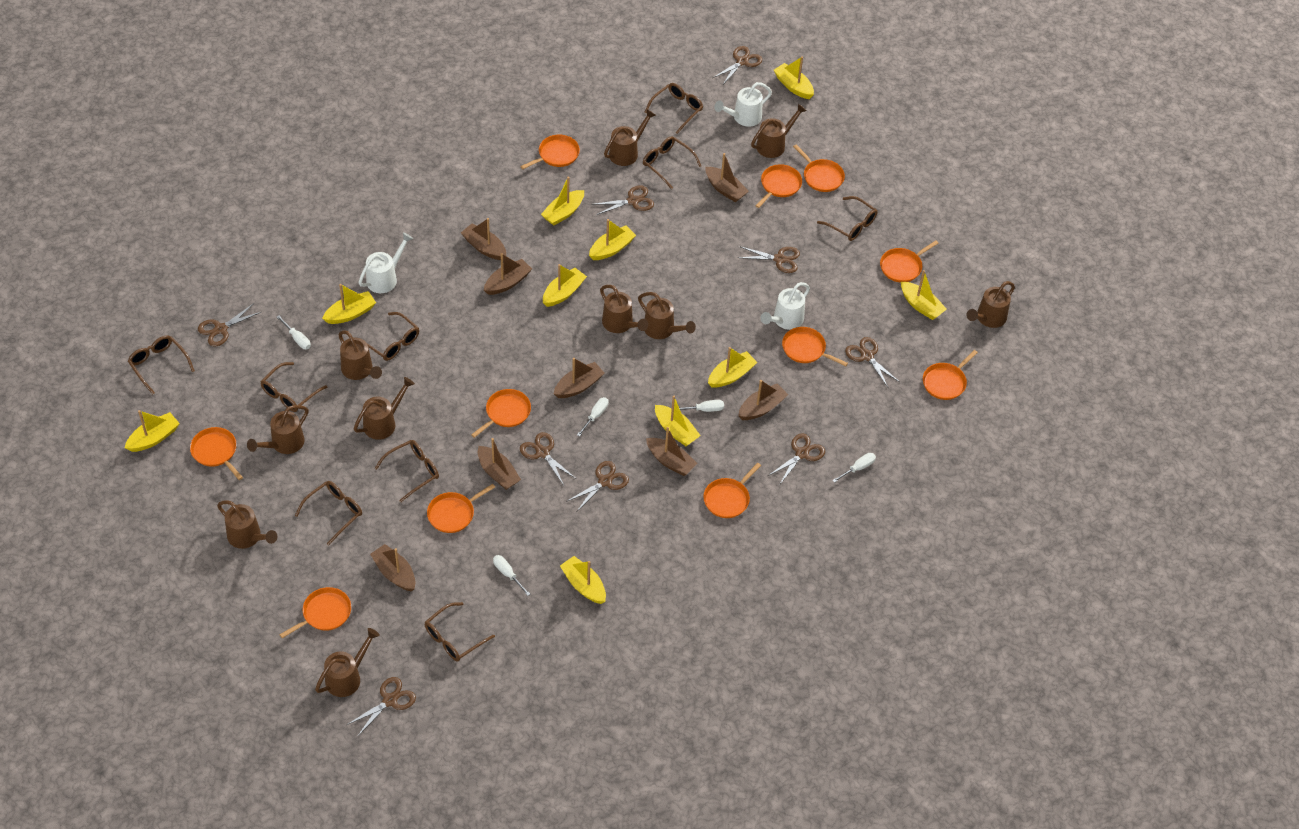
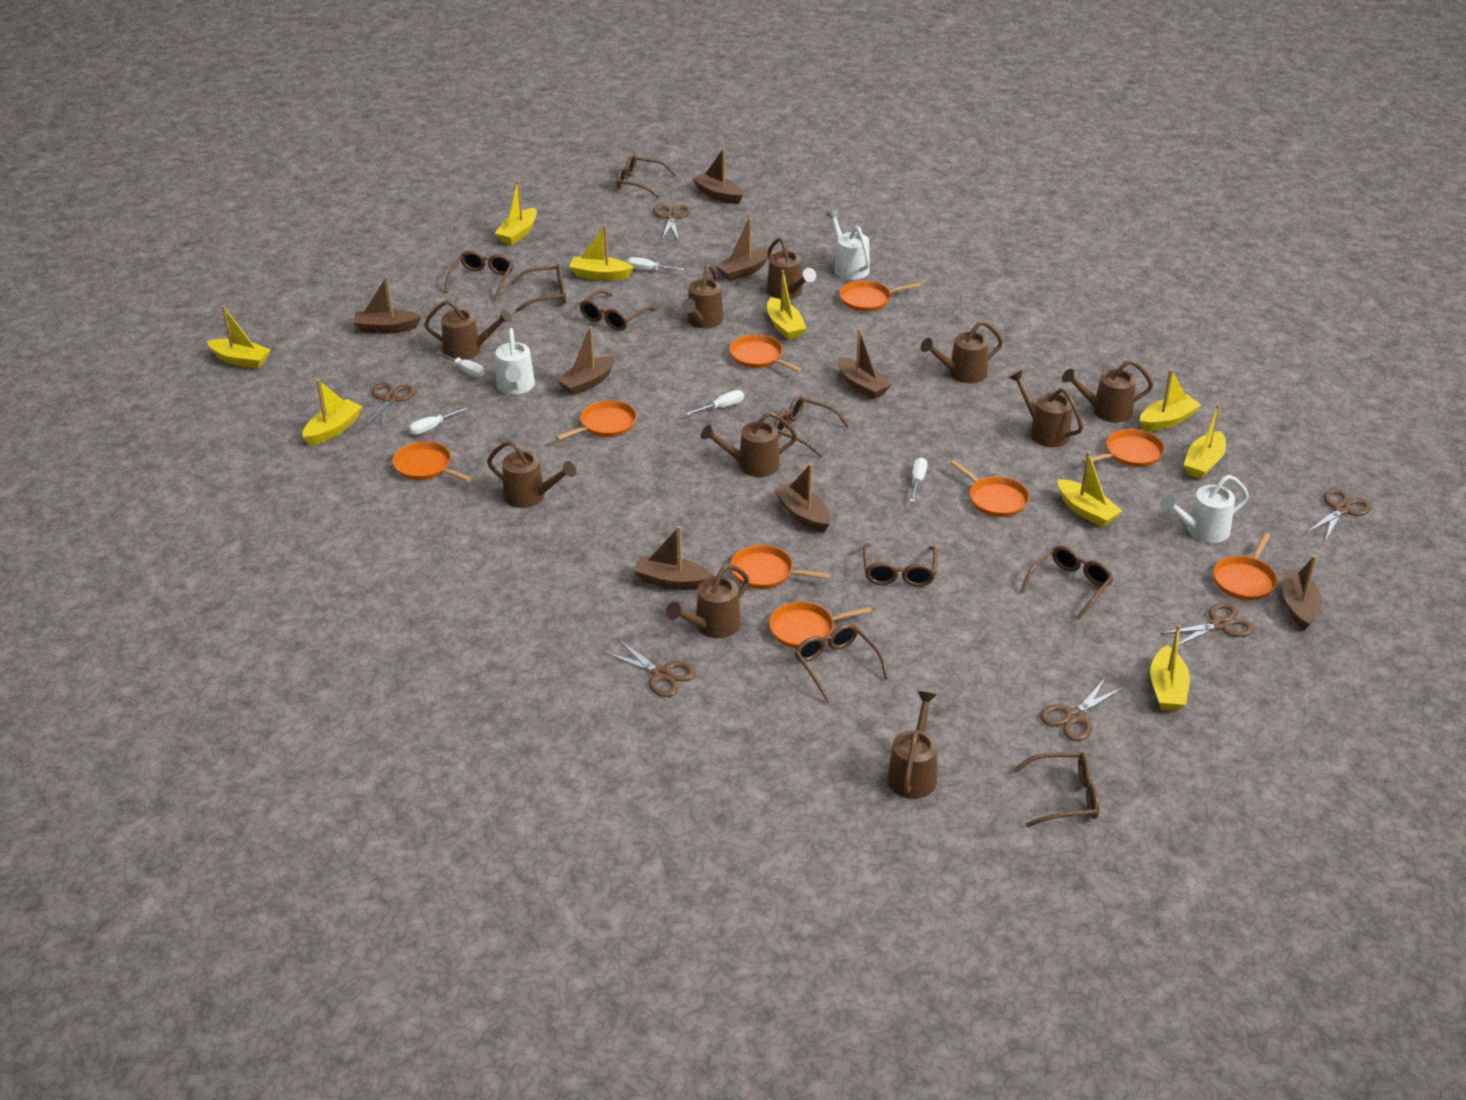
brown scissors: 9 -> 6
orange pan: 11 -> 9
yellow boat: 10 -> 9

